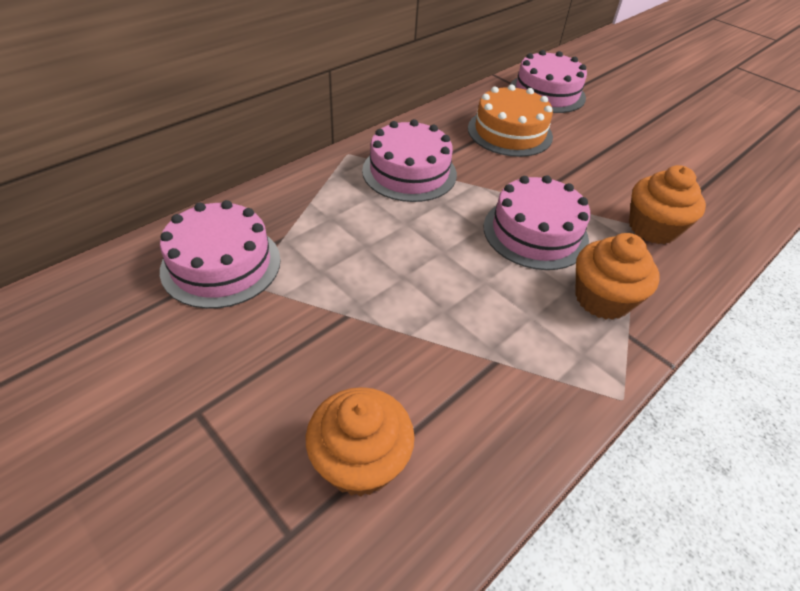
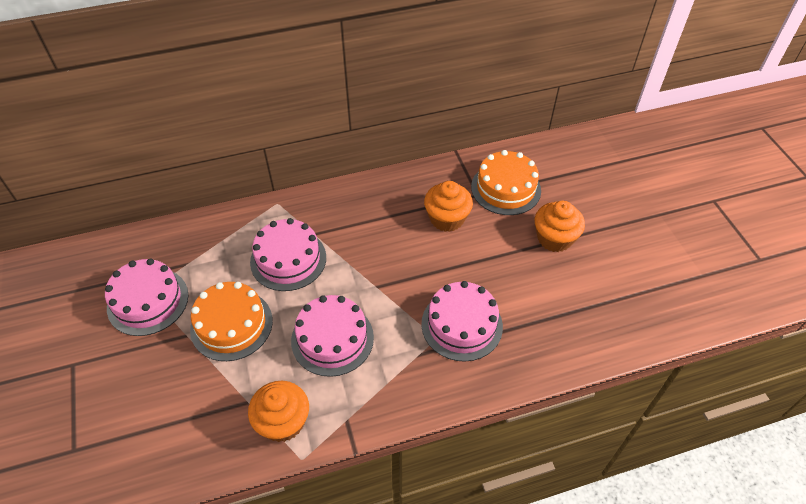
orange cake: 1 -> 2

